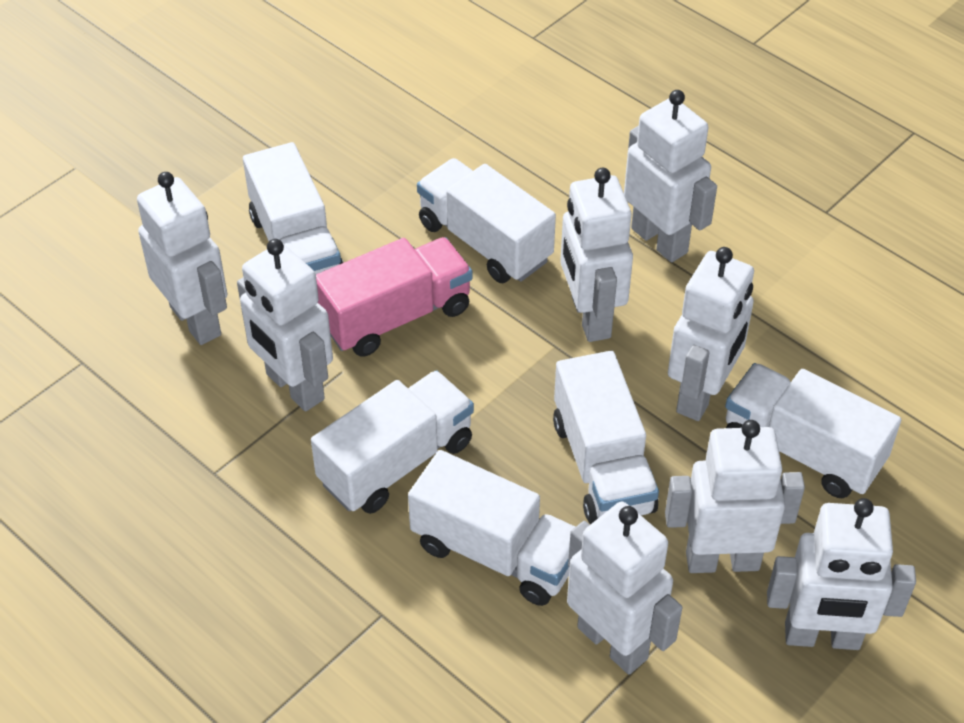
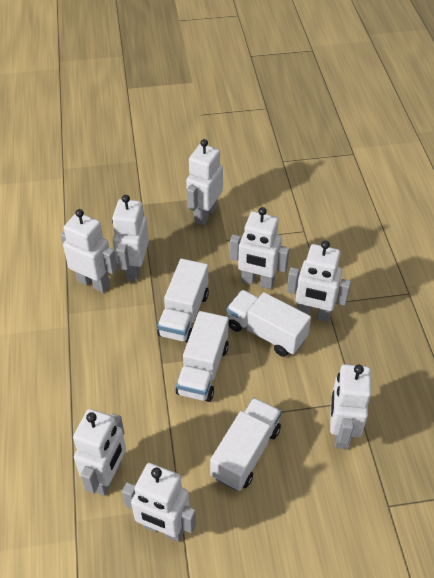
pink truck: 1 -> 0
white truck: 6 -> 4

